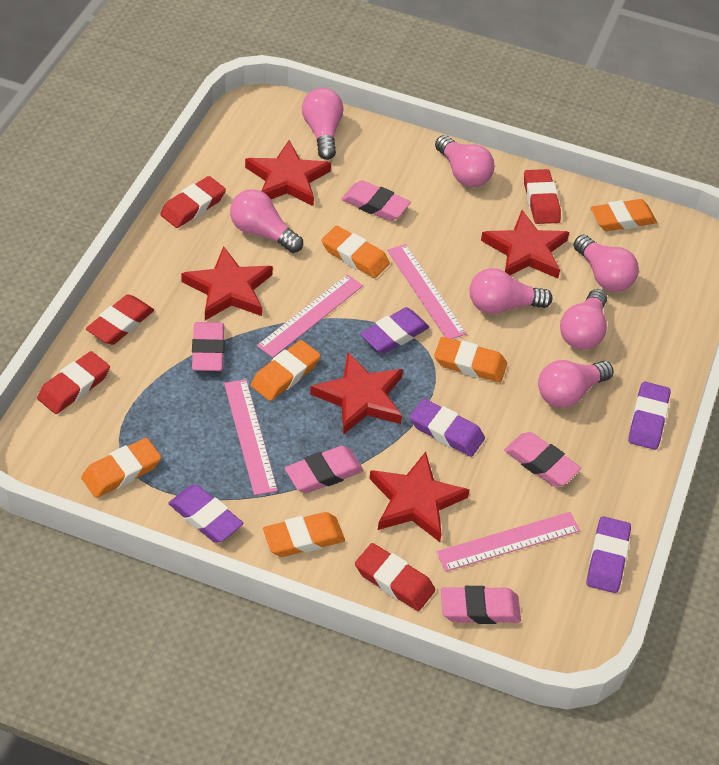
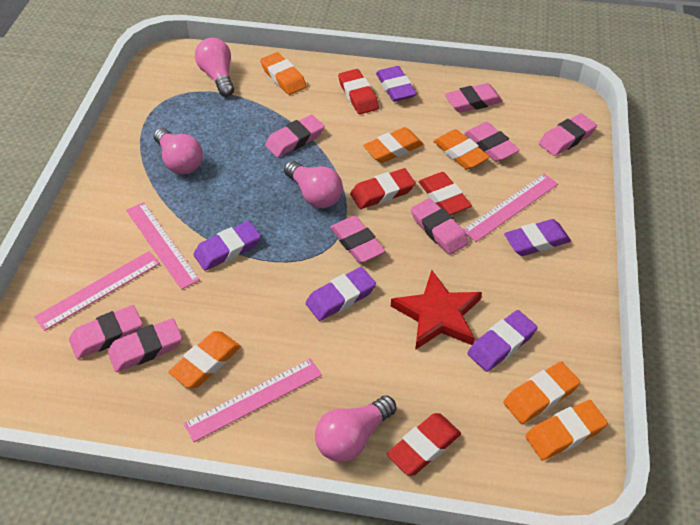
pink eraser: 5 -> 8
pink light bulb: 7 -> 4
red eraser: 5 -> 4
red star: 5 -> 1

